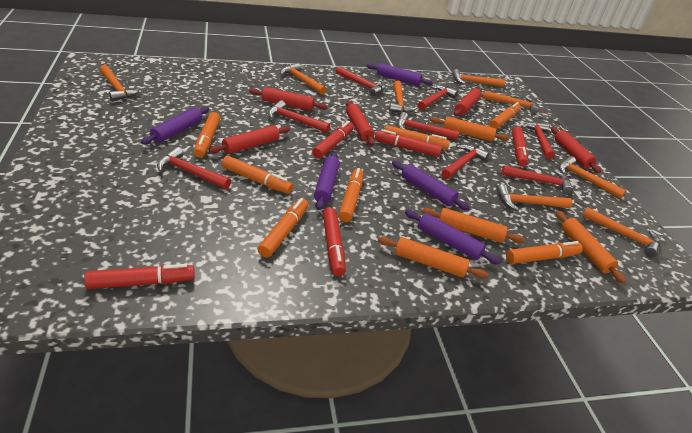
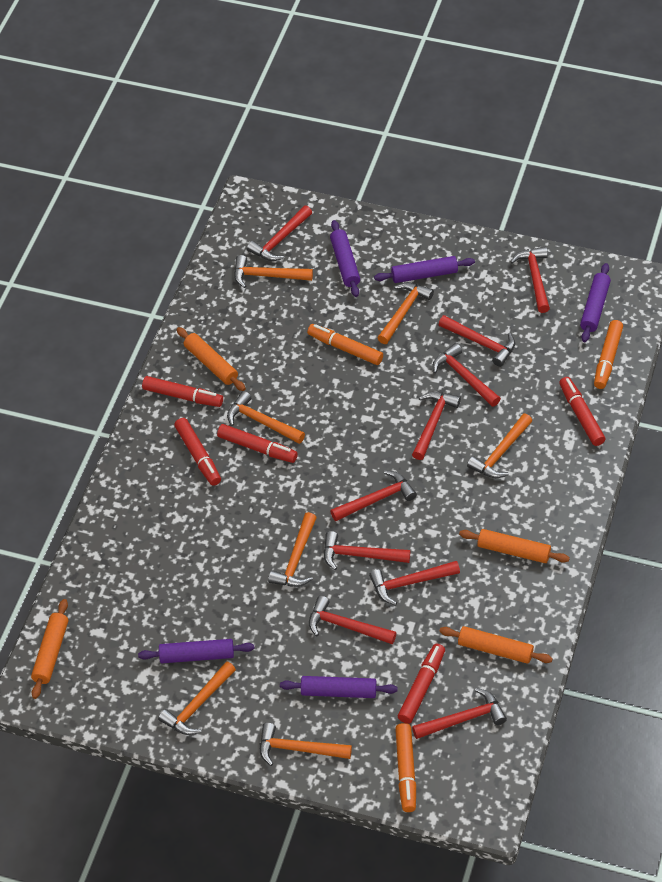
orange hammer: 8 -> 7
orange marker: 7 -> 3
red hammer: 8 -> 10
red rolling pin: 5 -> 0

